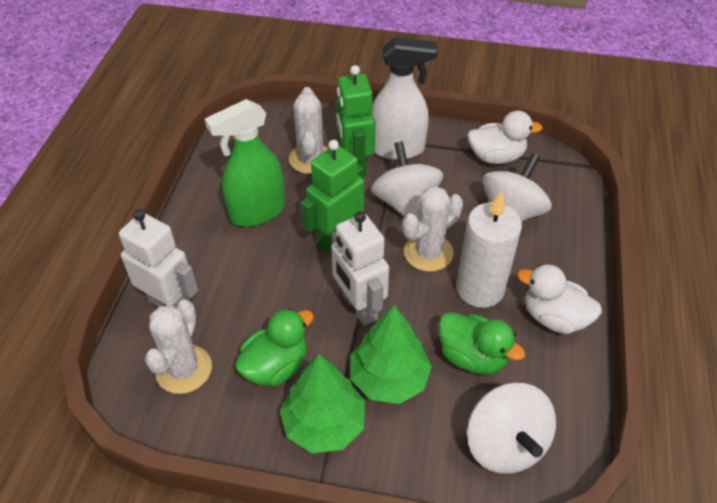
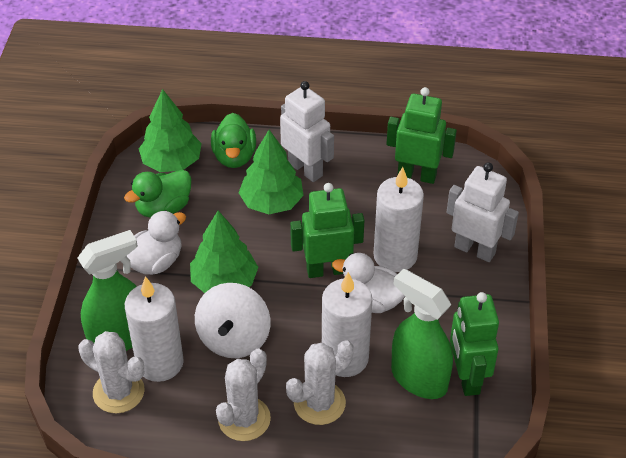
green robot: 2 -> 3
green spray bottle: 1 -> 2
green tree: 2 -> 3
white candle: 1 -> 3
white spinning top: 3 -> 1
white spray bottle: 1 -> 0

